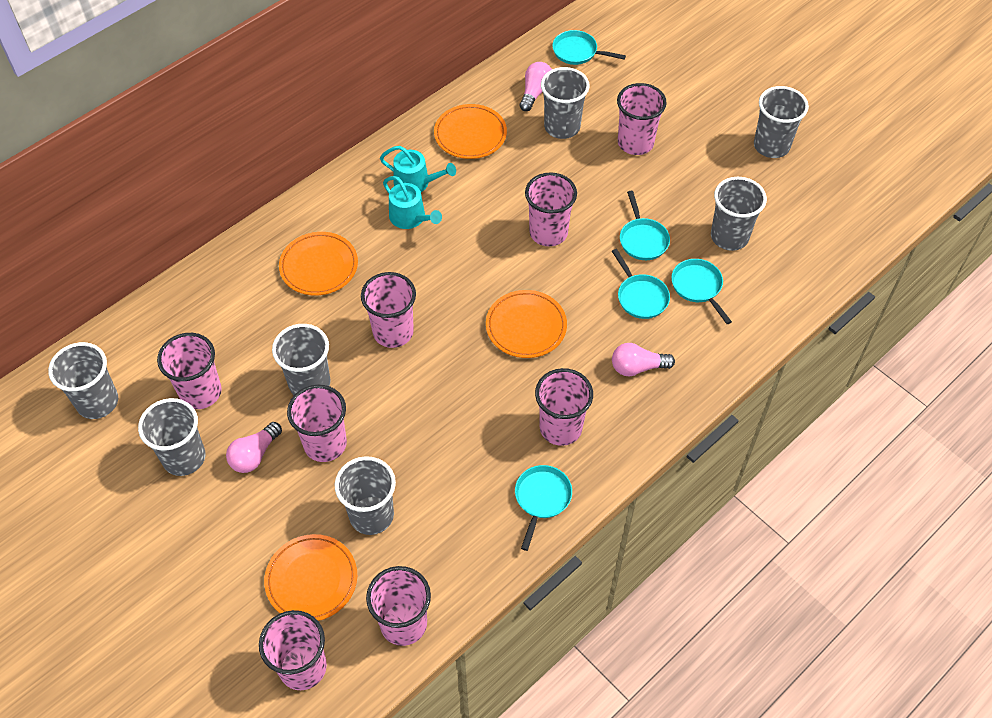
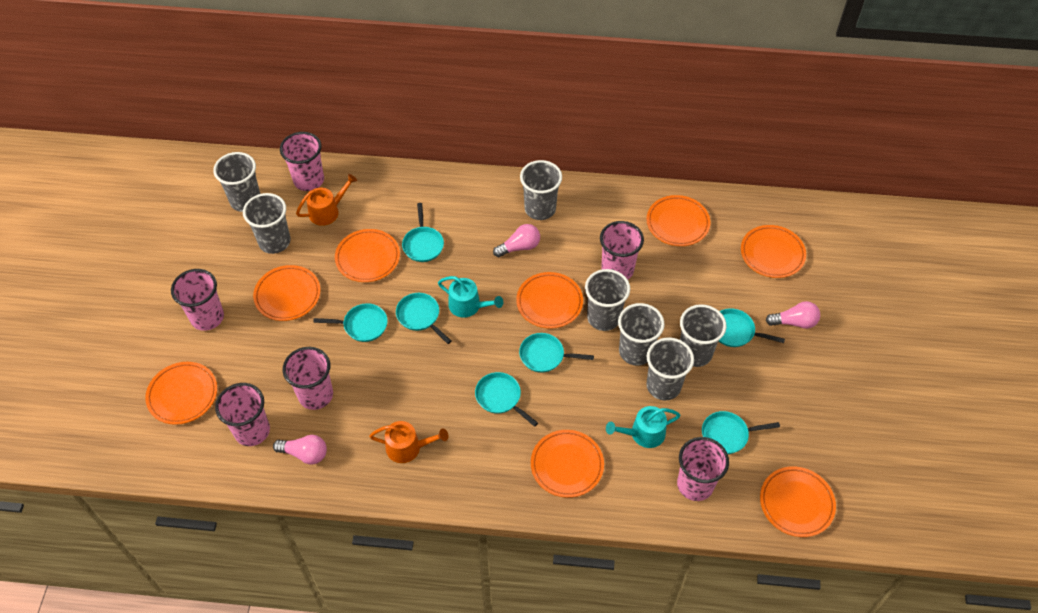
orange plate: 4 -> 8
orange watering can: 0 -> 2
pink cup: 8 -> 6
turquoise pan: 5 -> 7

